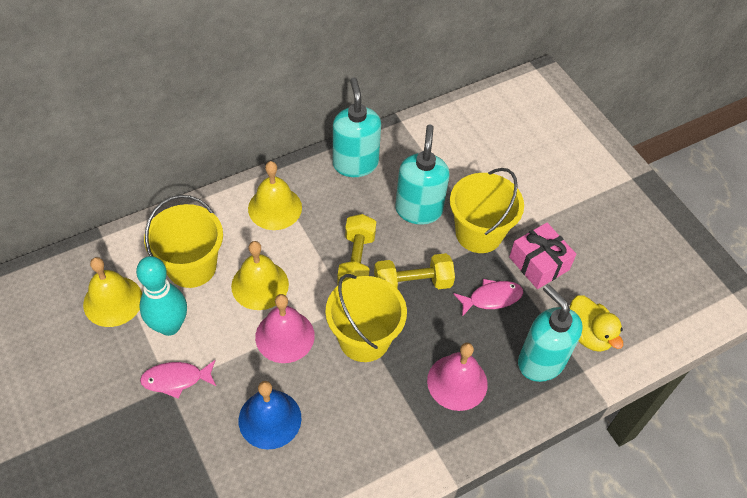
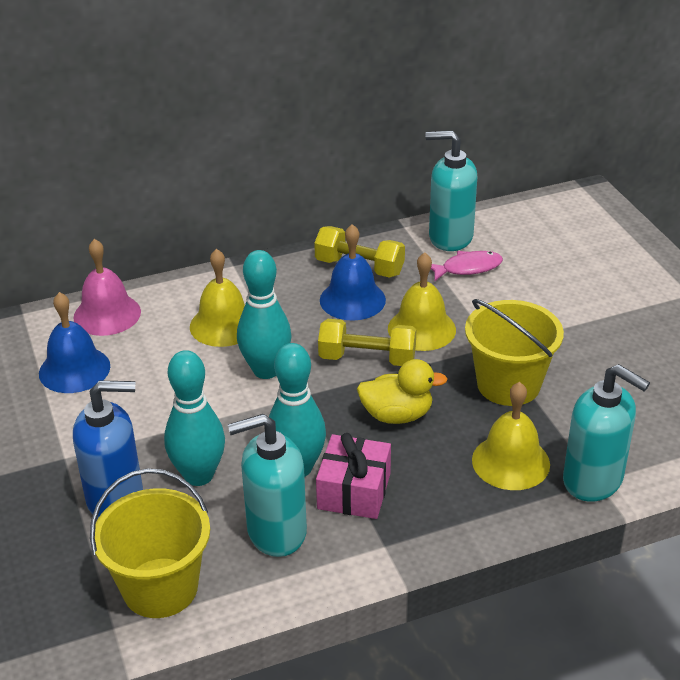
blue bell: 1 -> 2
blue soap dispenser: 0 -> 1
pink bell: 2 -> 1
pink fish: 2 -> 1
turquoise bowling pin: 1 -> 3
yellow bucket: 3 -> 2

